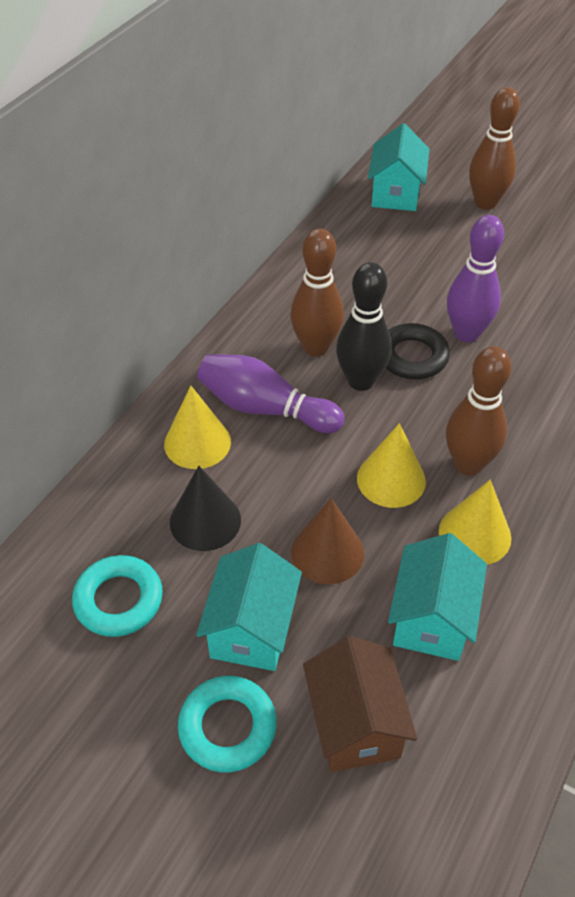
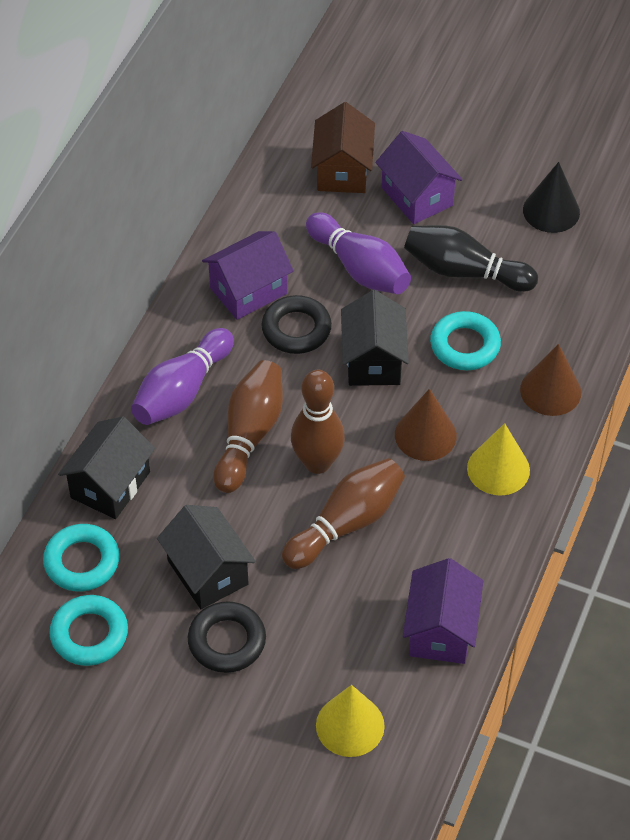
black house: 0 -> 3
black ring: 1 -> 2
brown cone: 1 -> 2
purple house: 0 -> 3
turquoise house: 3 -> 0
turquoise ring: 2 -> 3
yellow cone: 3 -> 2

